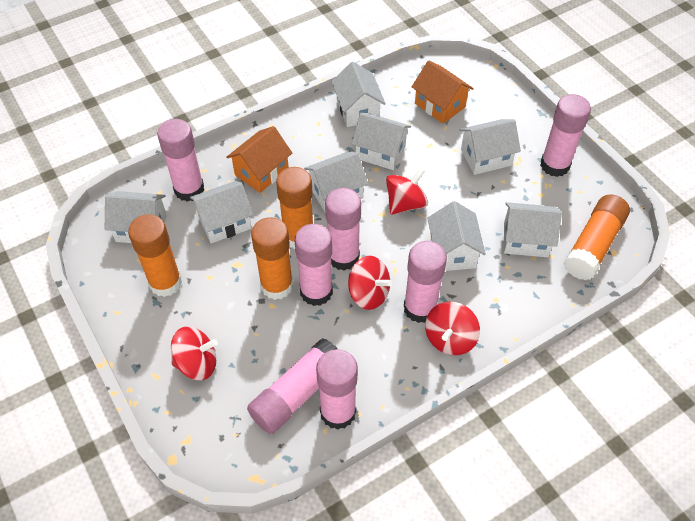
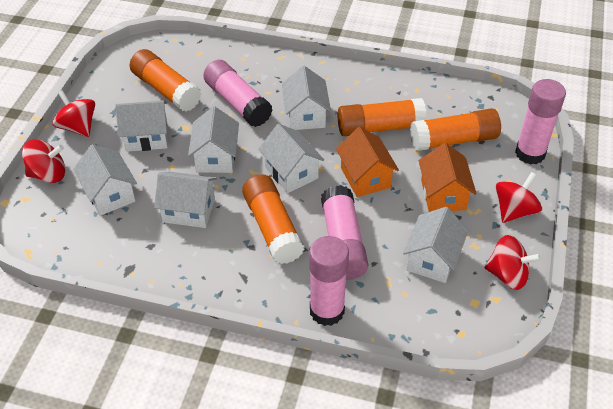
pink glue stick: 7 -> 4
white house: 8 -> 7

